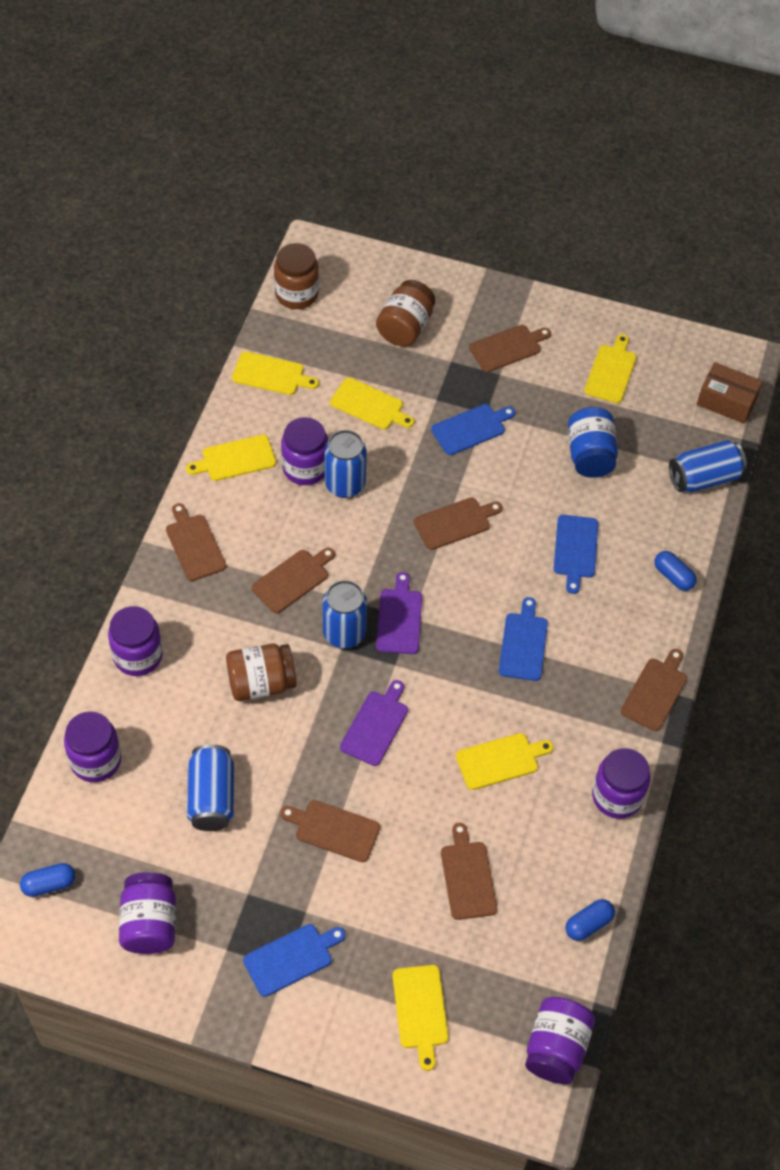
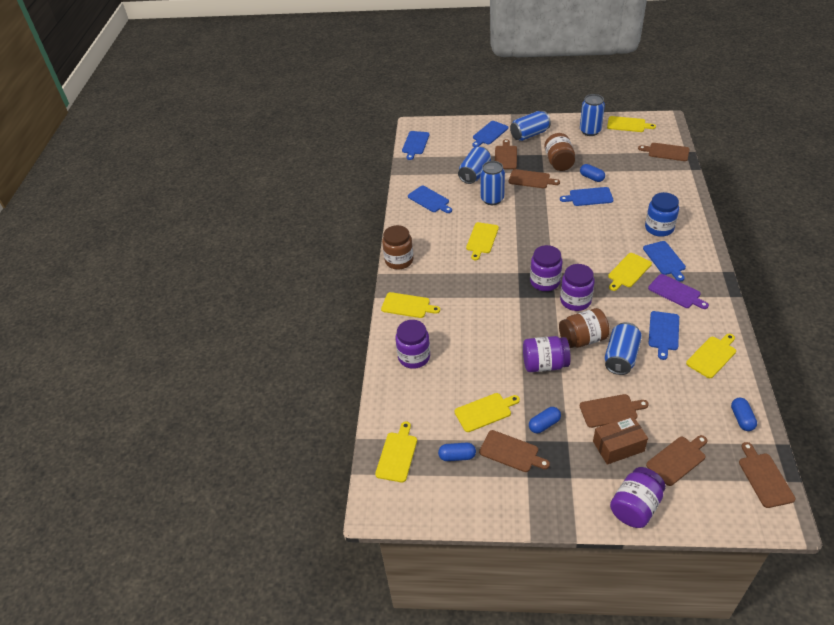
blue can: 4 -> 5
blue capsule: 3 -> 4
blue cutting board: 4 -> 6
purple cutting board: 2 -> 1
purple jar: 6 -> 5
yellow cutting board: 6 -> 7

